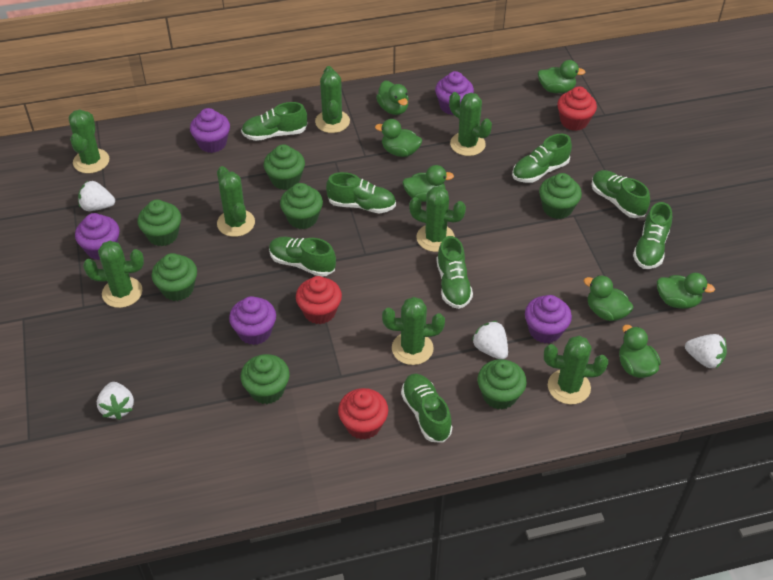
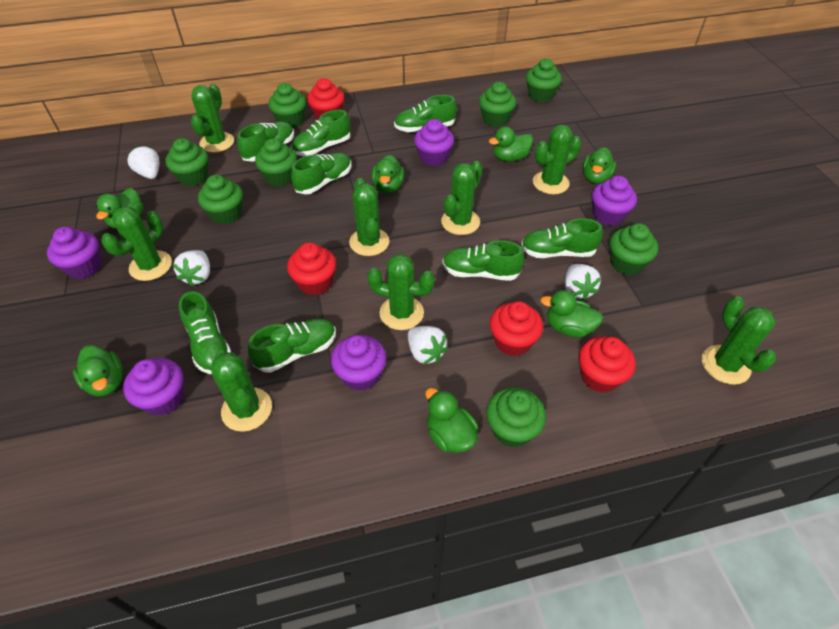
green cupcake: 7 -> 8
red cupcake: 3 -> 4

